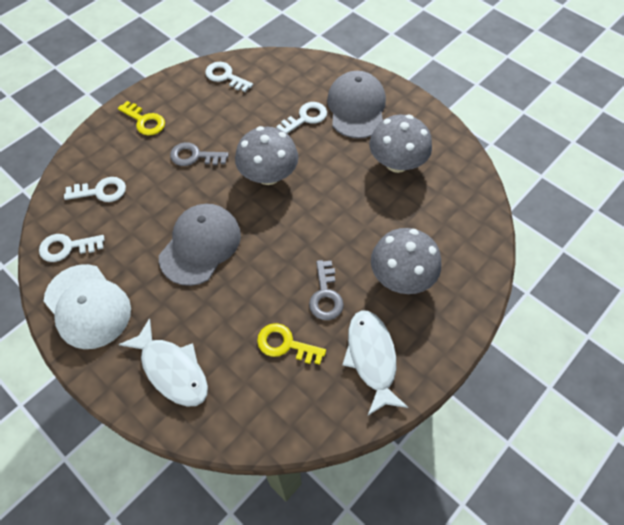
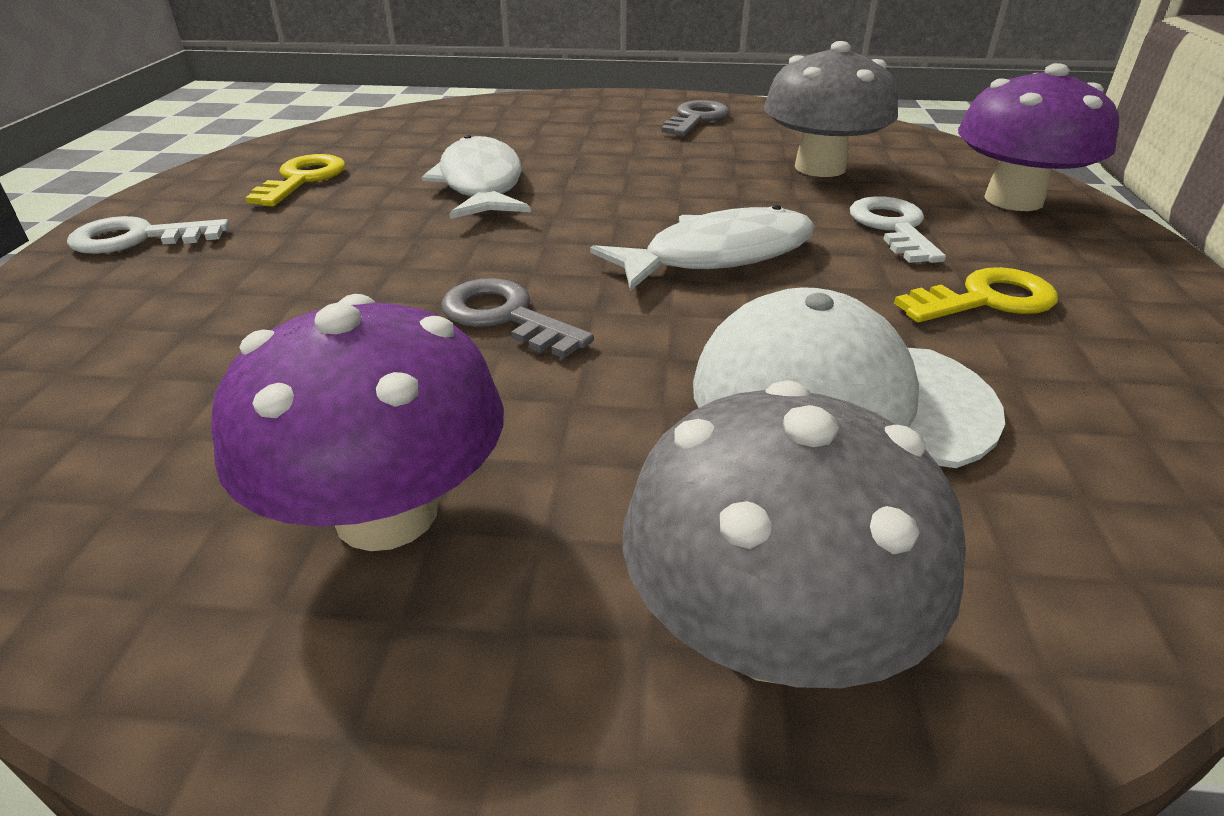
grey cap: 2 -> 0
grey mushroom: 3 -> 2
purple mushroom: 0 -> 2
white key: 4 -> 2

